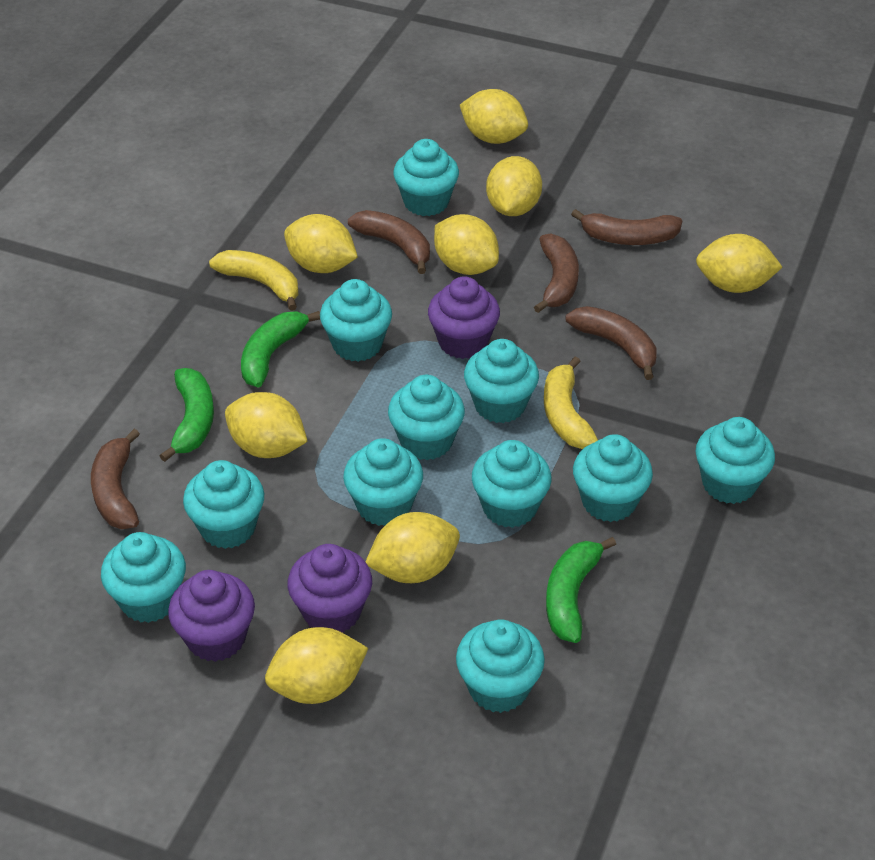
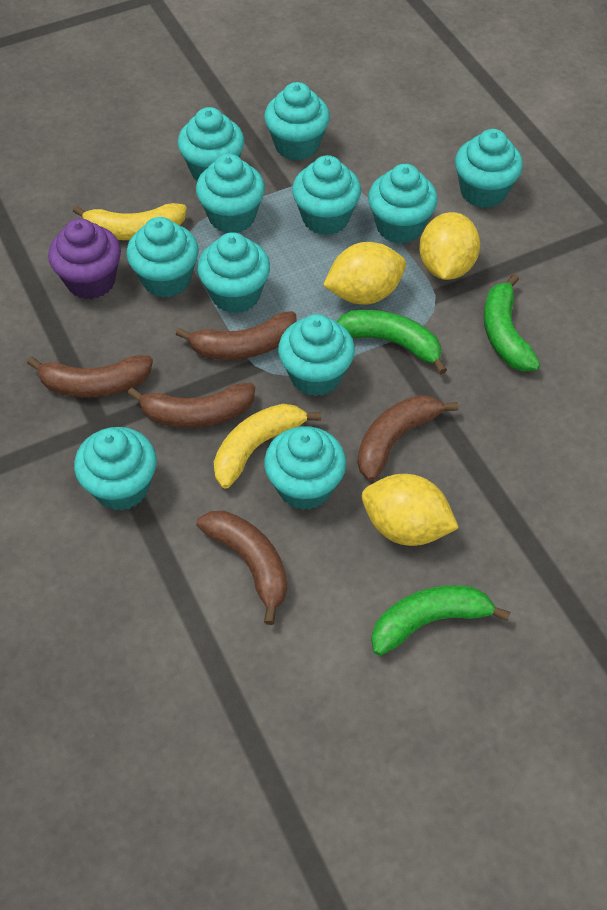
purple cupcake: 3 -> 1
yellow lemon: 8 -> 3

